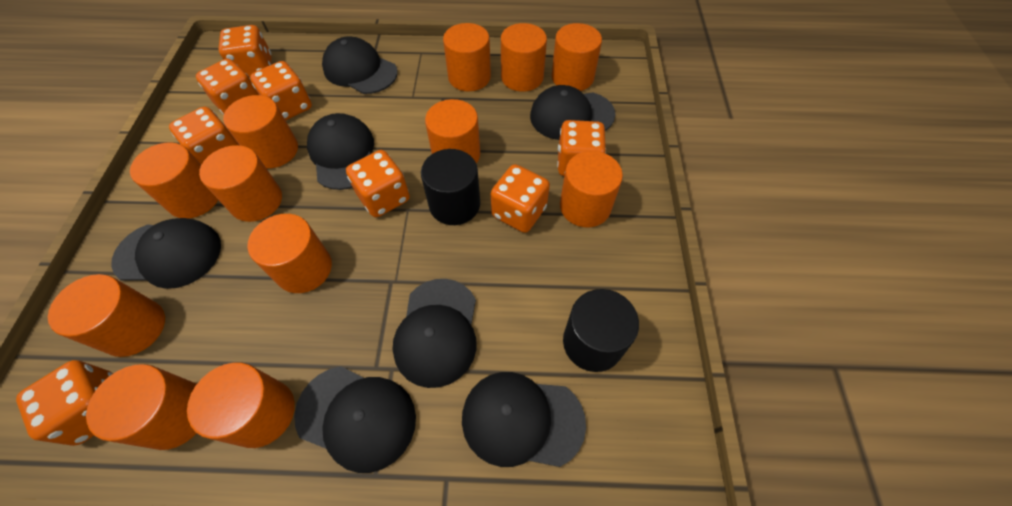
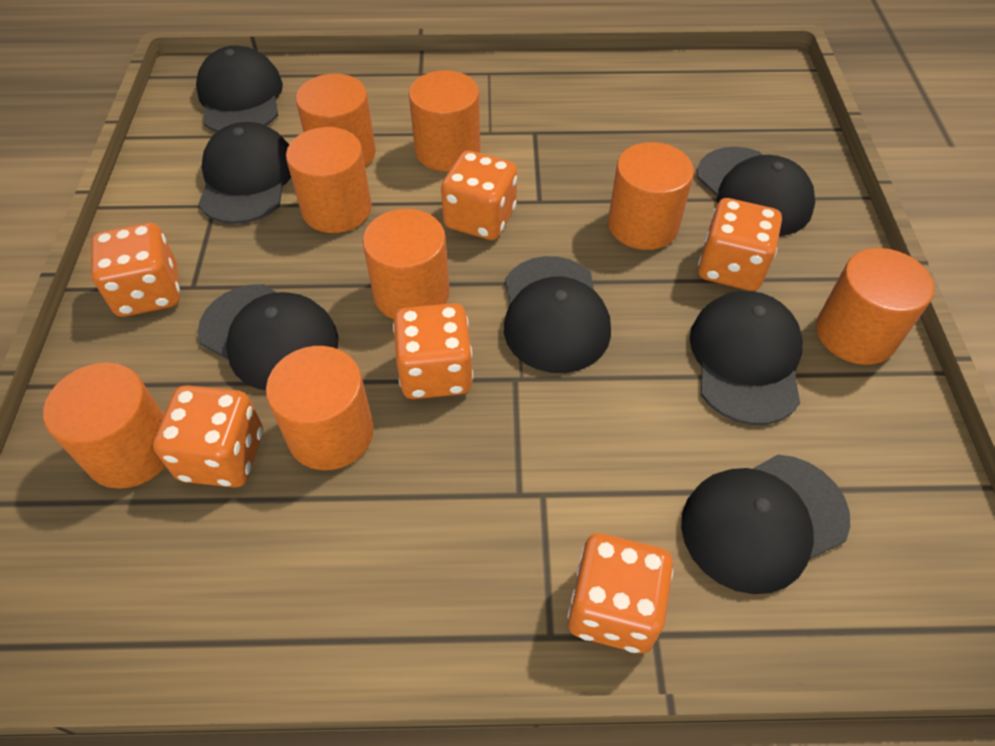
black cylinder: 2 -> 0
orange cylinder: 12 -> 8
orange dice: 8 -> 6

